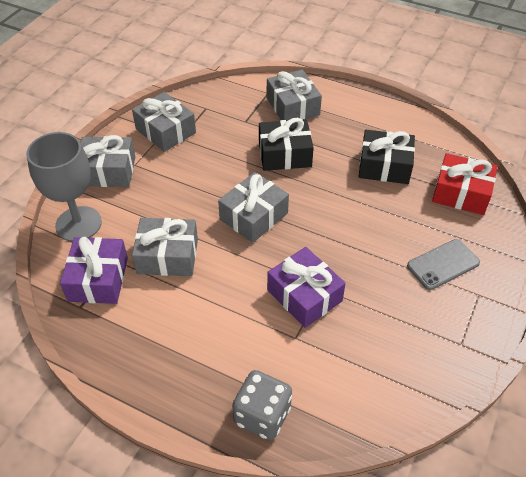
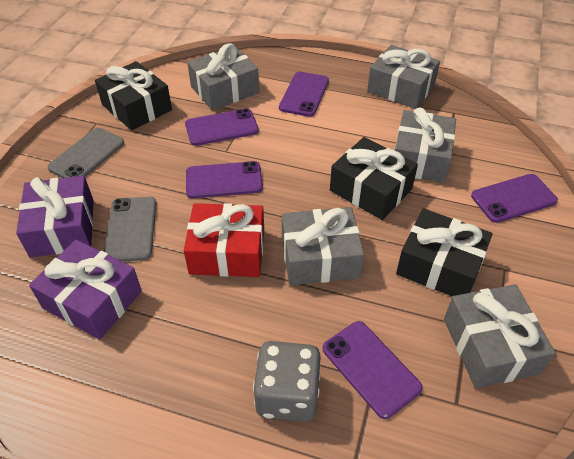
black gift: 2 -> 3
grey goblet: 1 -> 0
grey phone: 1 -> 2
purple phone: 0 -> 5

